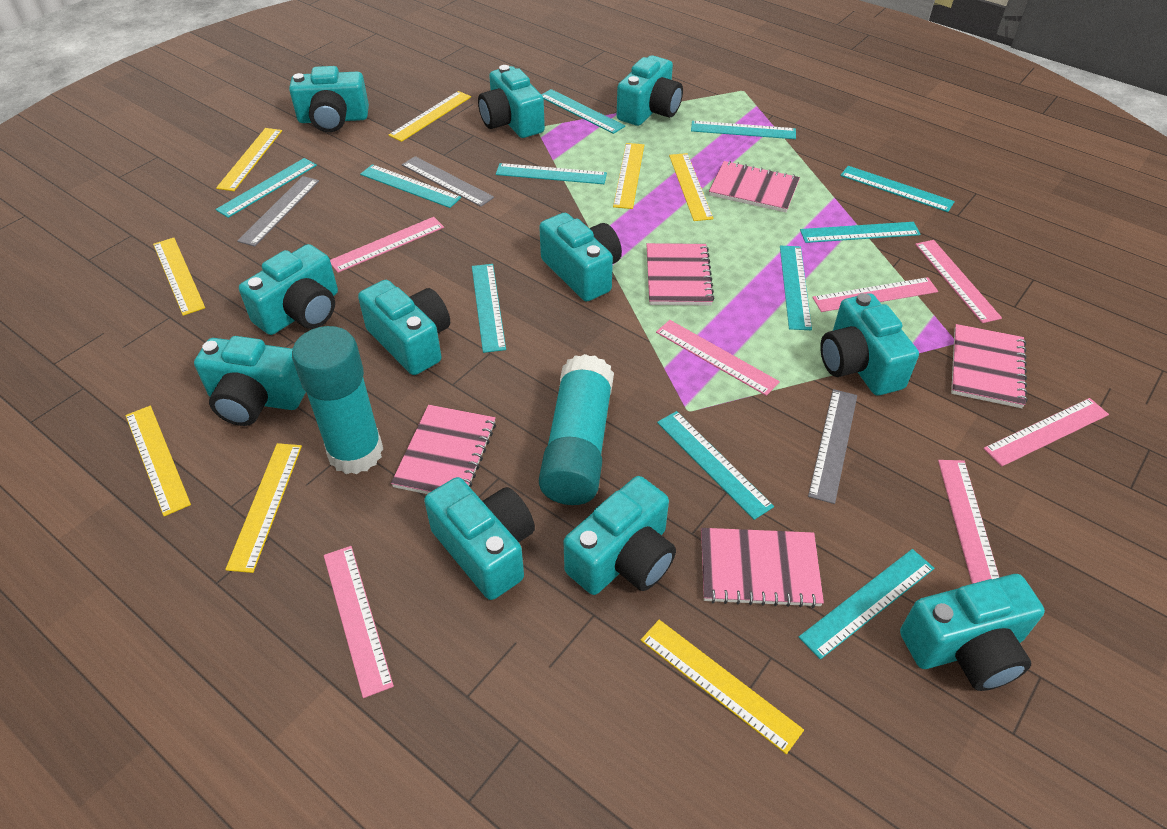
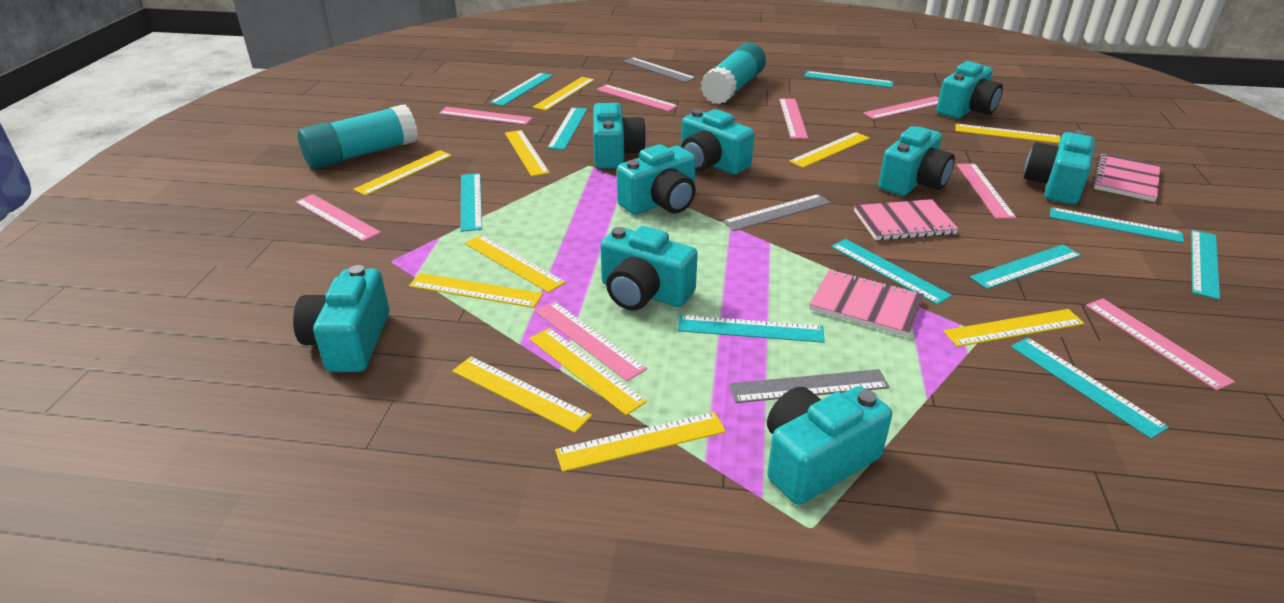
pink notebook: 5 -> 3
pink ruler: 7 -> 8
turquoise camera: 11 -> 9
turquoise ruler: 11 -> 10
yellow ruler: 8 -> 11

